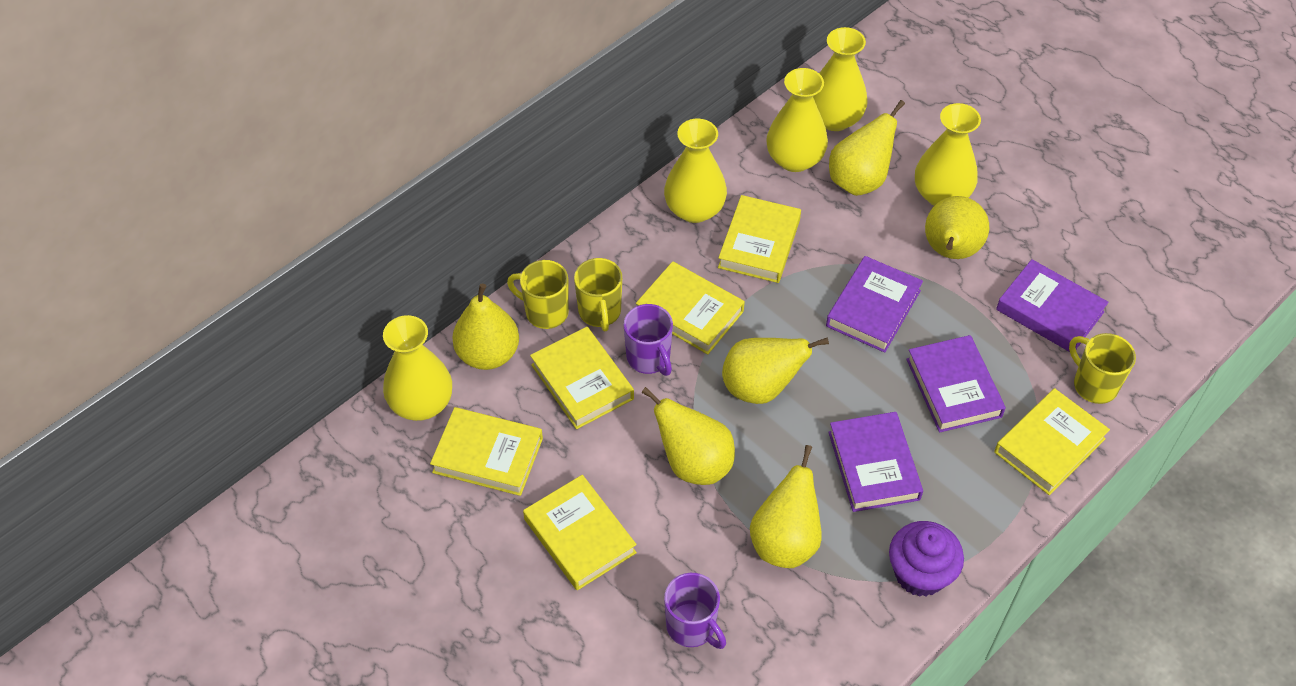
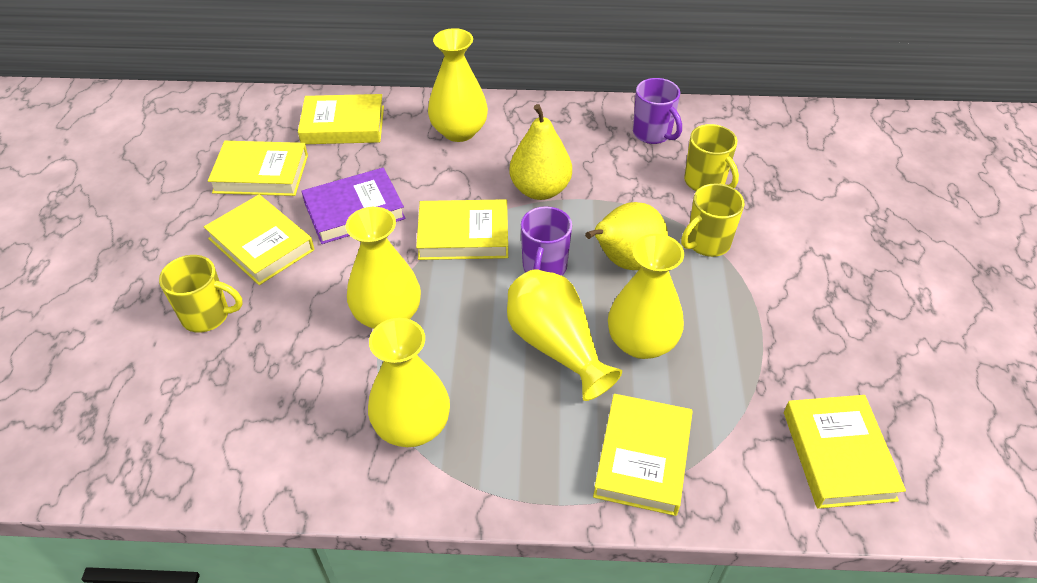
purple book: 4 -> 1
purple cupcake: 1 -> 0
yellow pear: 6 -> 2

